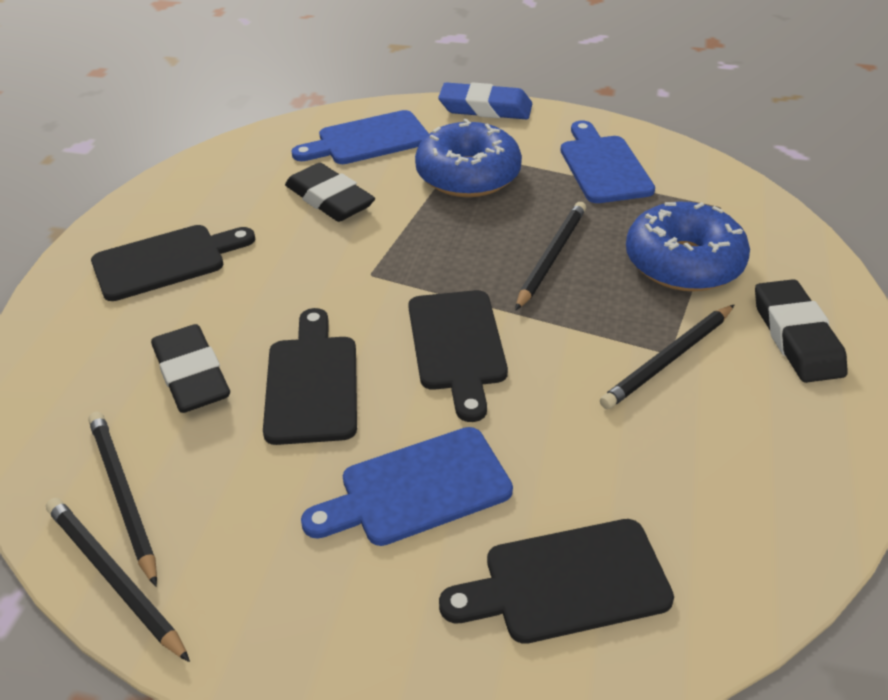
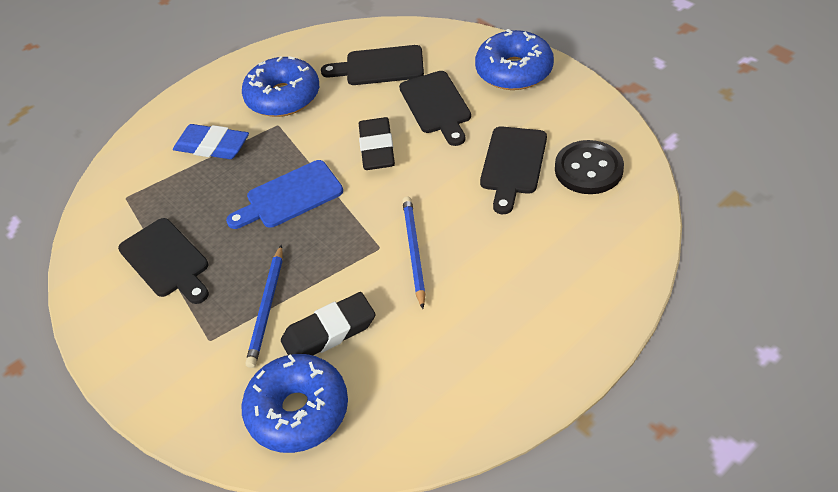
black button: 0 -> 1
black eraser: 3 -> 2
black pencil: 4 -> 0
blue cutting board: 3 -> 1
blue donut: 2 -> 3
blue pencil: 0 -> 2

